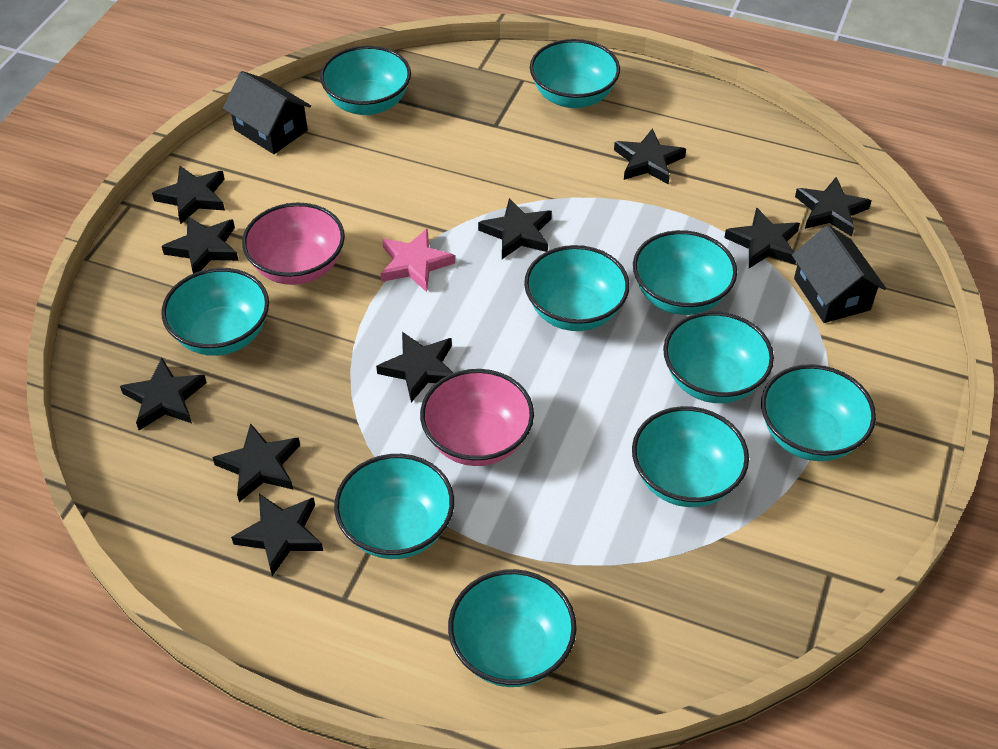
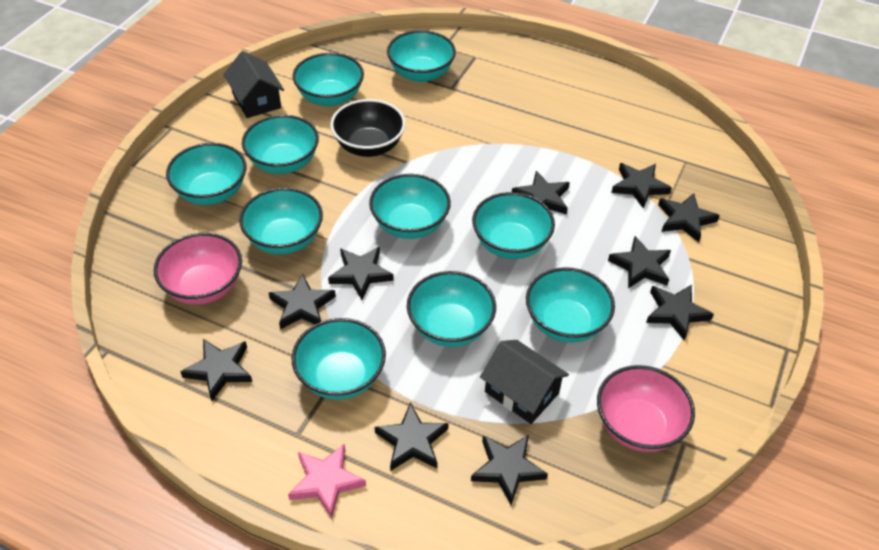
black bowl: 0 -> 1

